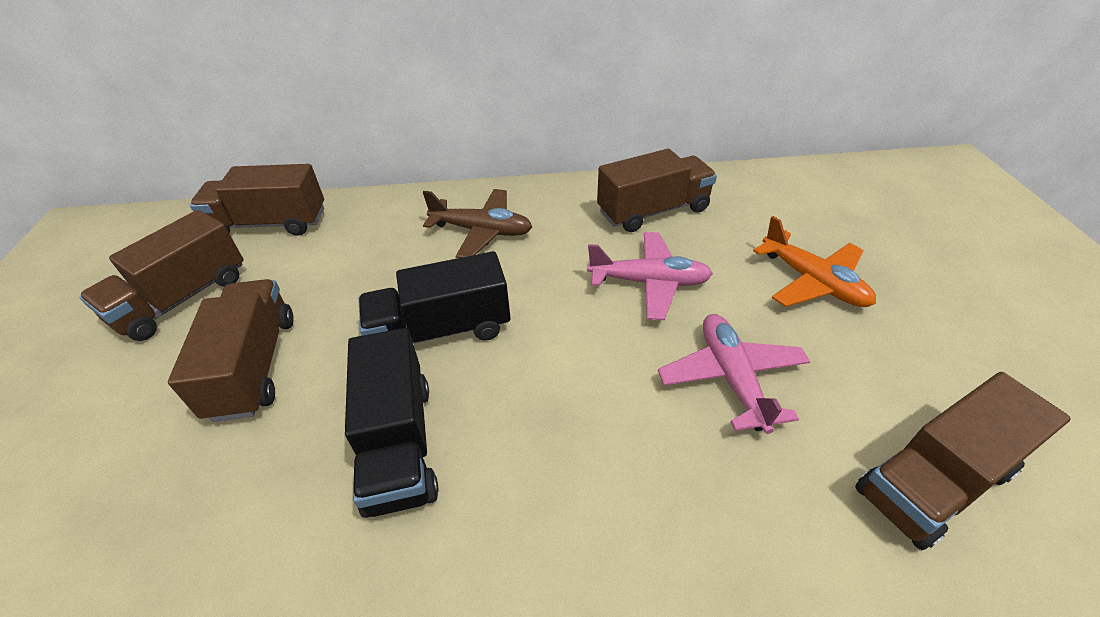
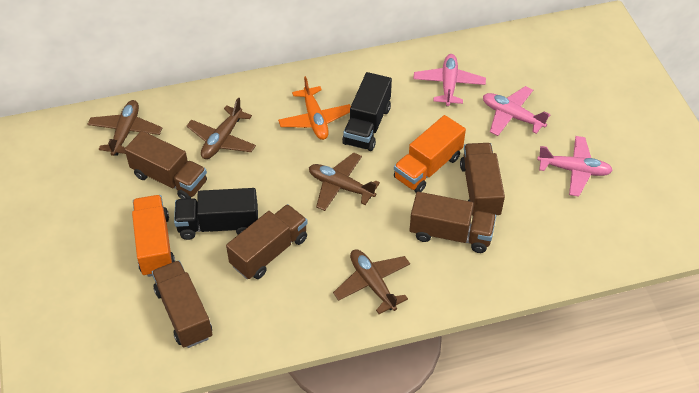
brown plane: 1 -> 4
orange truck: 0 -> 2
pink plane: 2 -> 3

